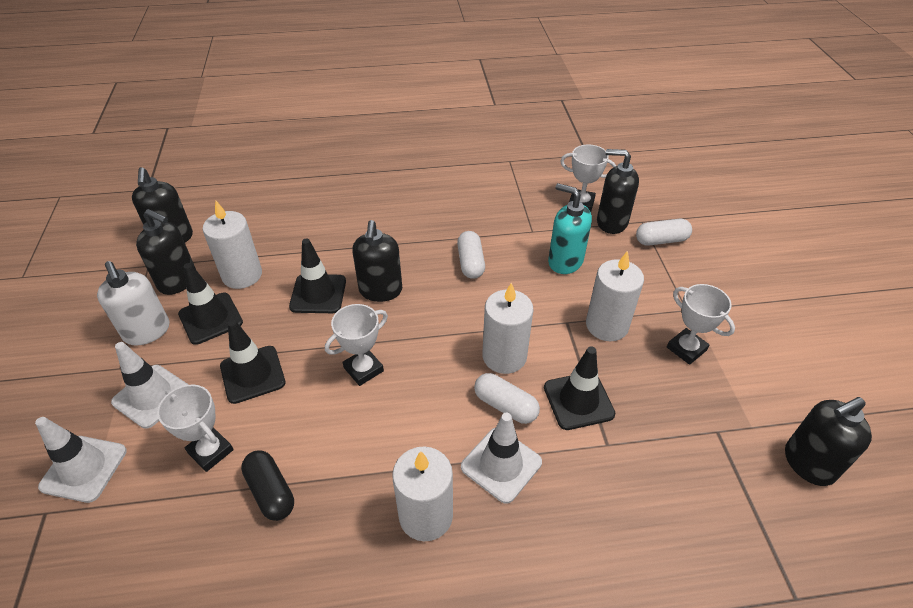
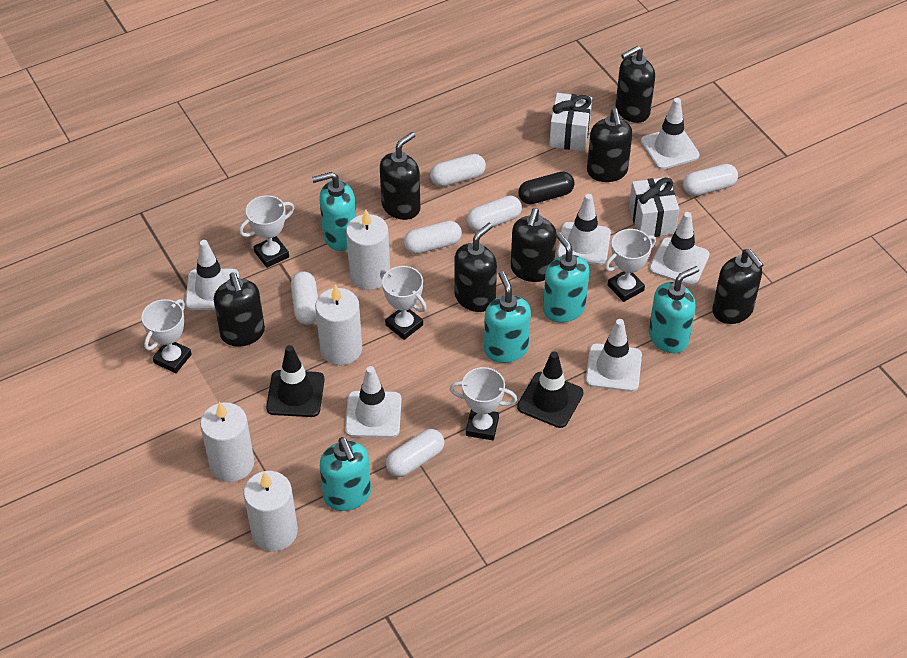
black soap dispenser: 5 -> 7
black traffic cone: 4 -> 2
turquoise soap dispenser: 1 -> 5
white capsule: 3 -> 6
white gift: 0 -> 2
white soap dispenser: 1 -> 0
white traffic cone: 3 -> 6
white trophy: 4 -> 5

